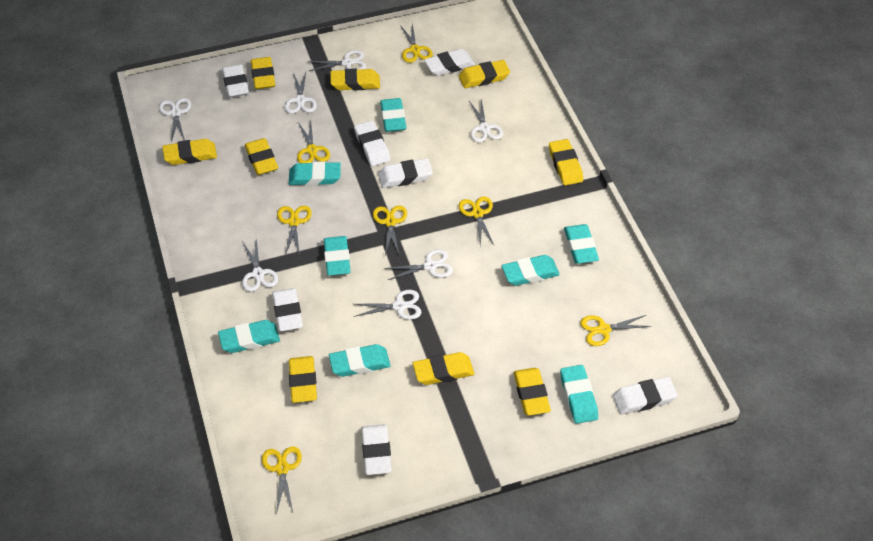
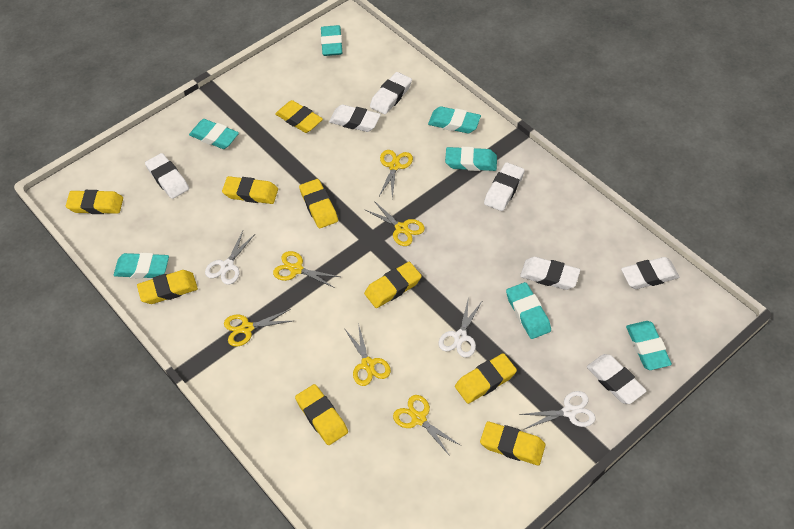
turquoise eraser: 8 -> 7
white scissors: 7 -> 3
yellow scissors: 7 -> 6

